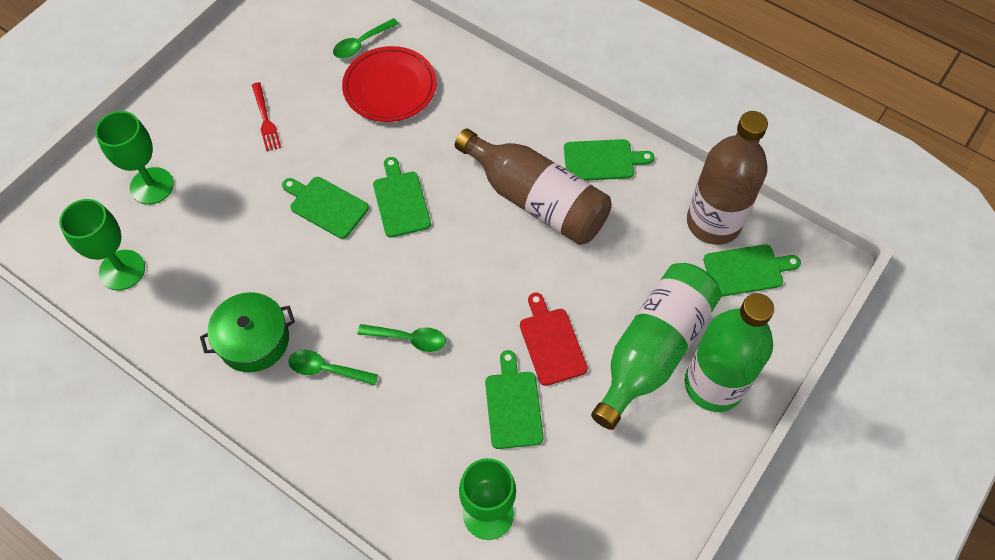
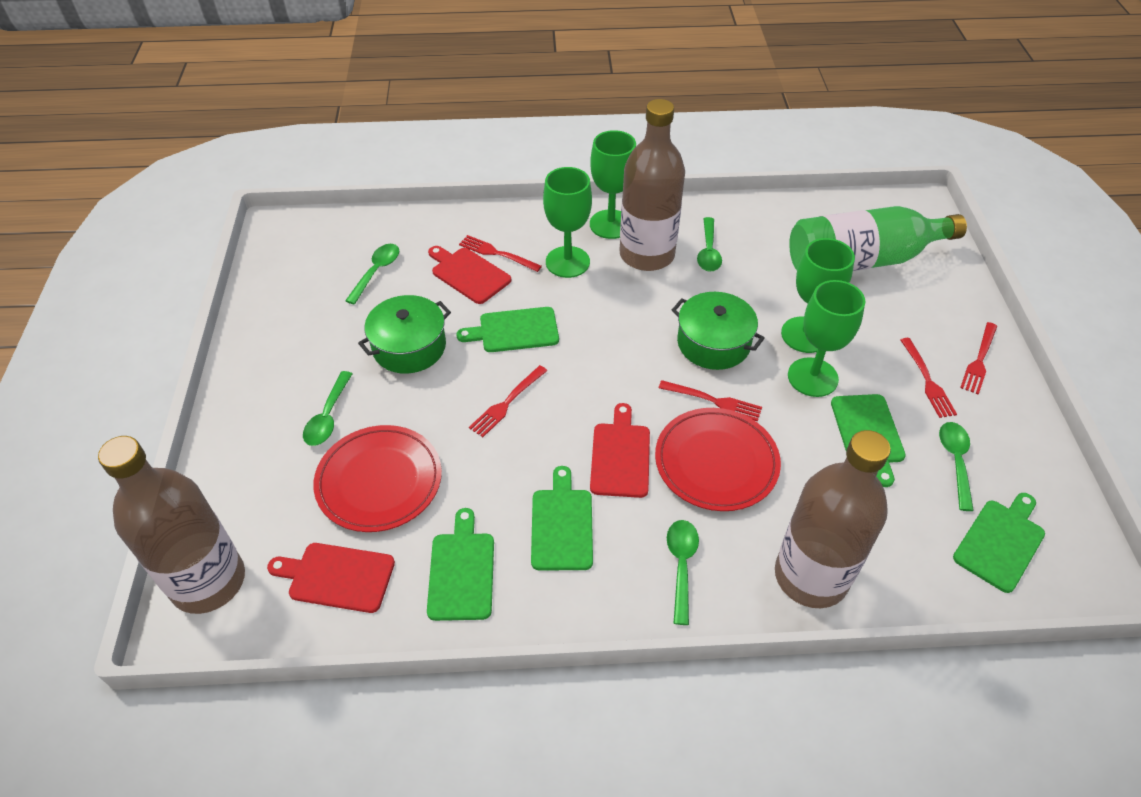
brown bottle: 2 -> 3
green bottle: 2 -> 1
green goblet: 3 -> 4
green pot: 1 -> 2
green spoon: 3 -> 5
red cutting board: 1 -> 3
red fork: 1 -> 5
red plate: 1 -> 2

